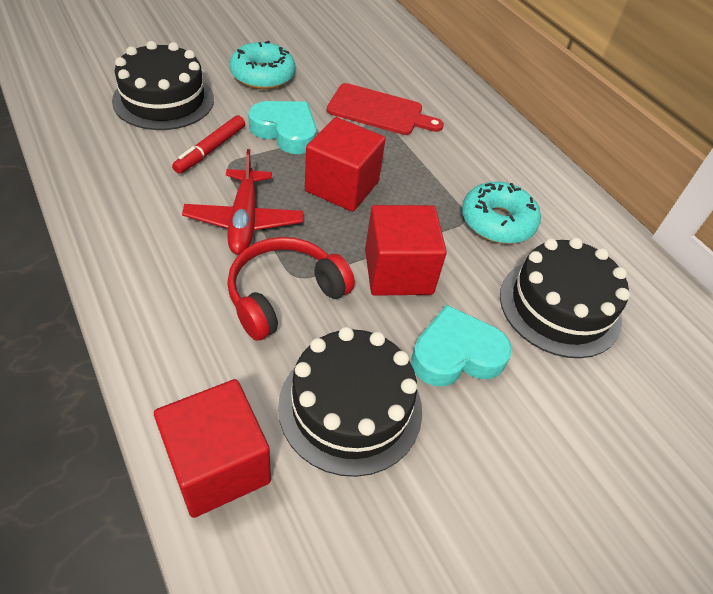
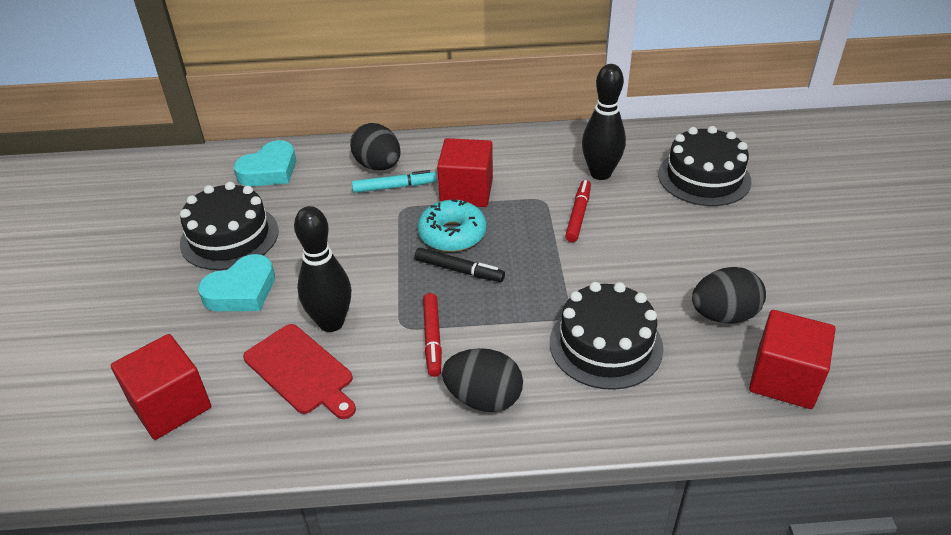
black bowling pin: 0 -> 2
black egg: 0 -> 3
black marker: 0 -> 1
red headphones: 1 -> 0
red marker: 1 -> 2
red plane: 1 -> 0
turquoise donut: 2 -> 1
turquoise marker: 0 -> 1

